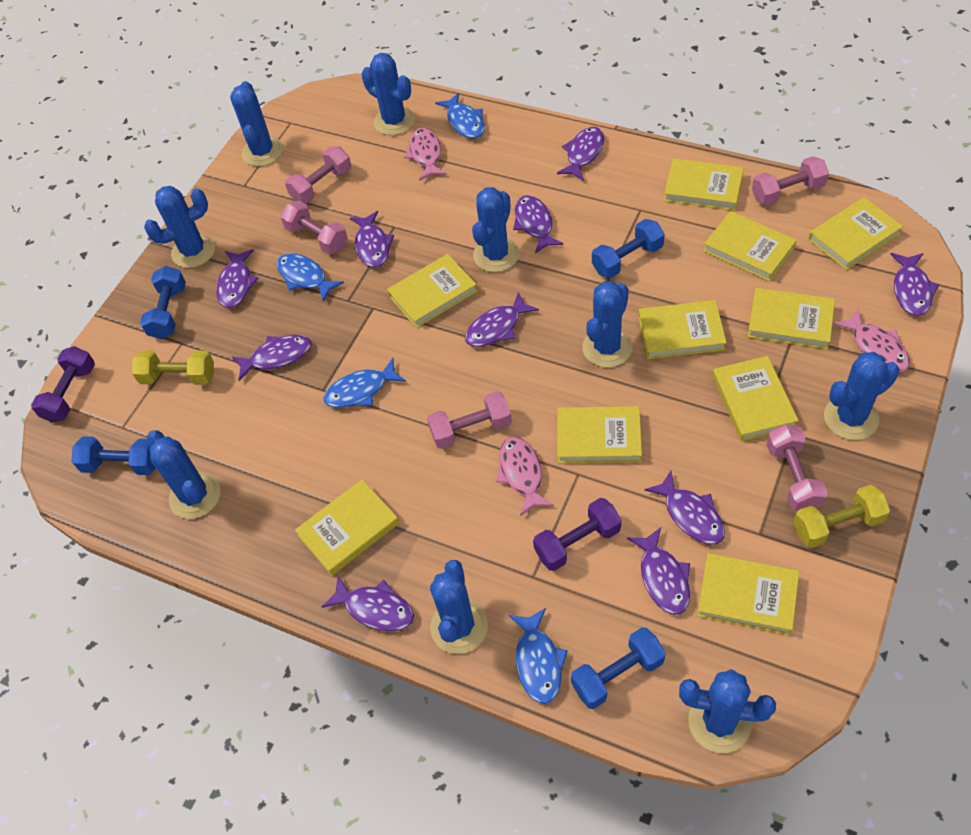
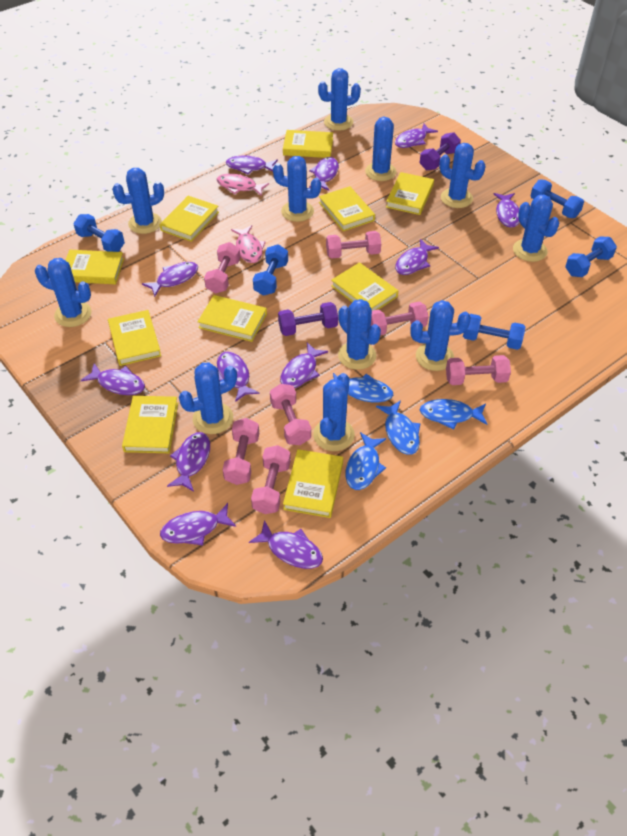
blue cactus: 9 -> 11
blue dumbbell: 4 -> 5
pink dumbbell: 5 -> 7
pink fish: 3 -> 2
purple fish: 10 -> 12
yellow dumbbell: 2 -> 0

